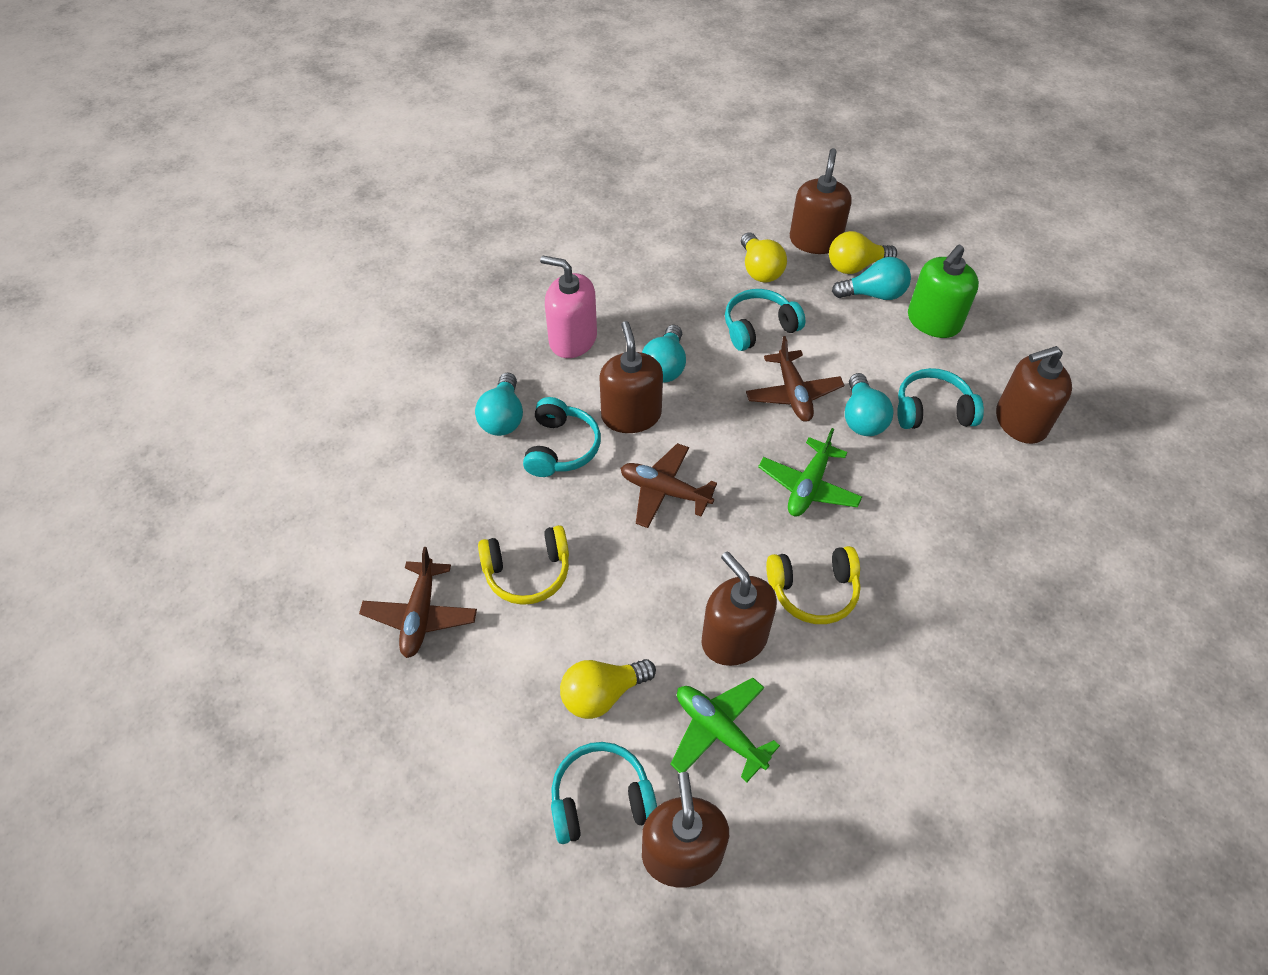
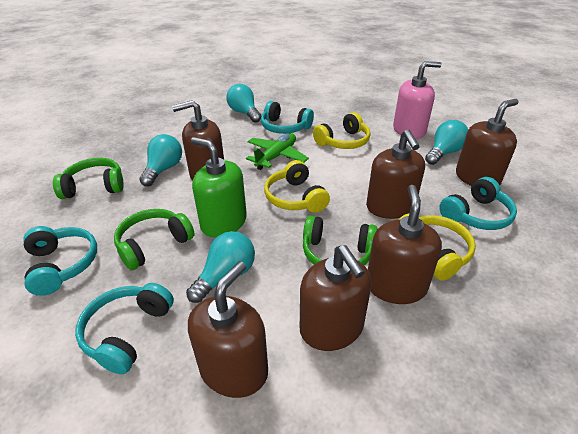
brown plane: 3 -> 0
brown soap dispenser: 5 -> 6
green headphones: 0 -> 3
green plane: 2 -> 1
yellow headphones: 2 -> 3
yellow light bulb: 3 -> 0

